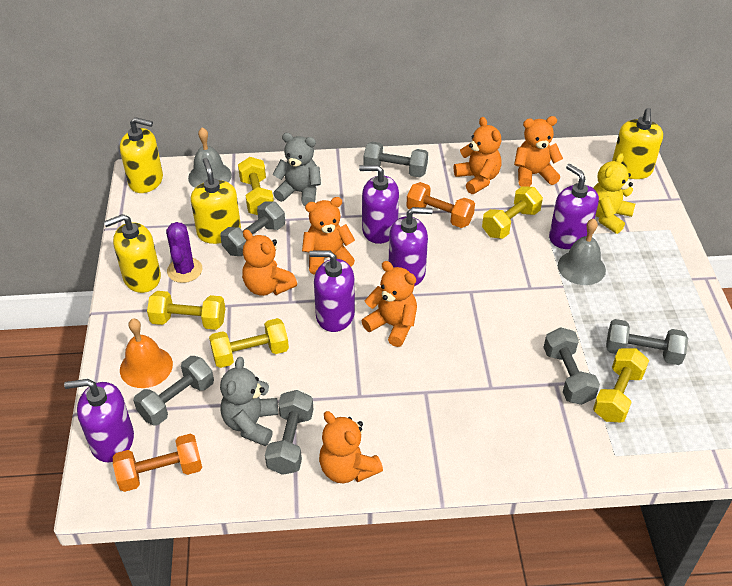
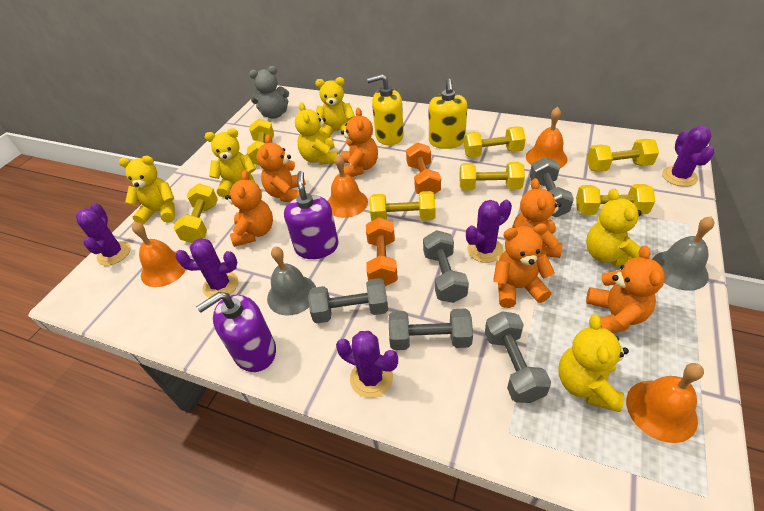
grey dumbbell: 6 -> 5
grey teddy bear: 2 -> 1
orange bell: 1 -> 4
purple cactus: 1 -> 5
purple soap dispenser: 5 -> 2
yellow dumbbell: 5 -> 7
yellow soap dispenser: 4 -> 2
yellow teddy bear: 1 -> 6

